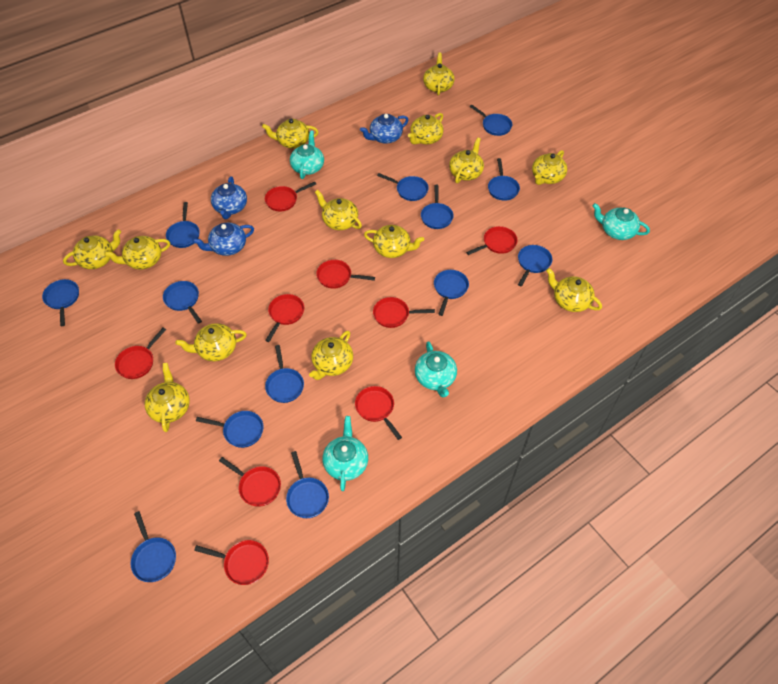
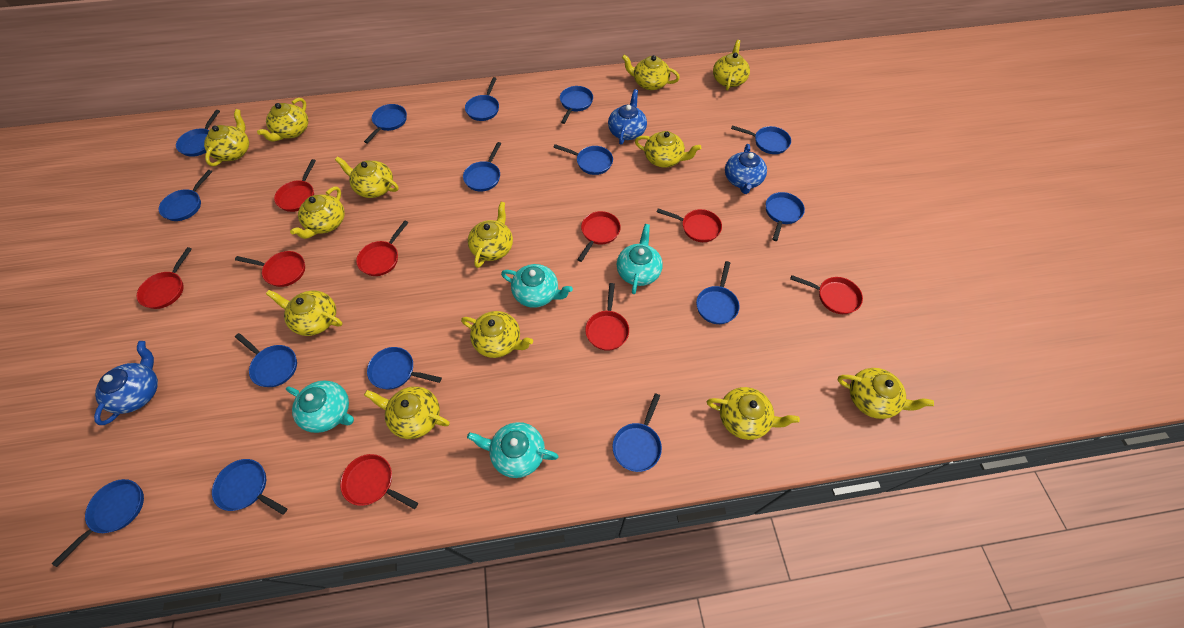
blue pan: 13 -> 15

